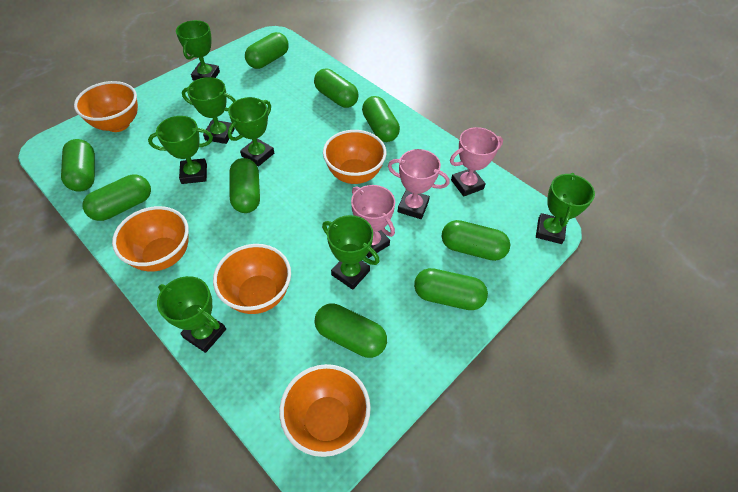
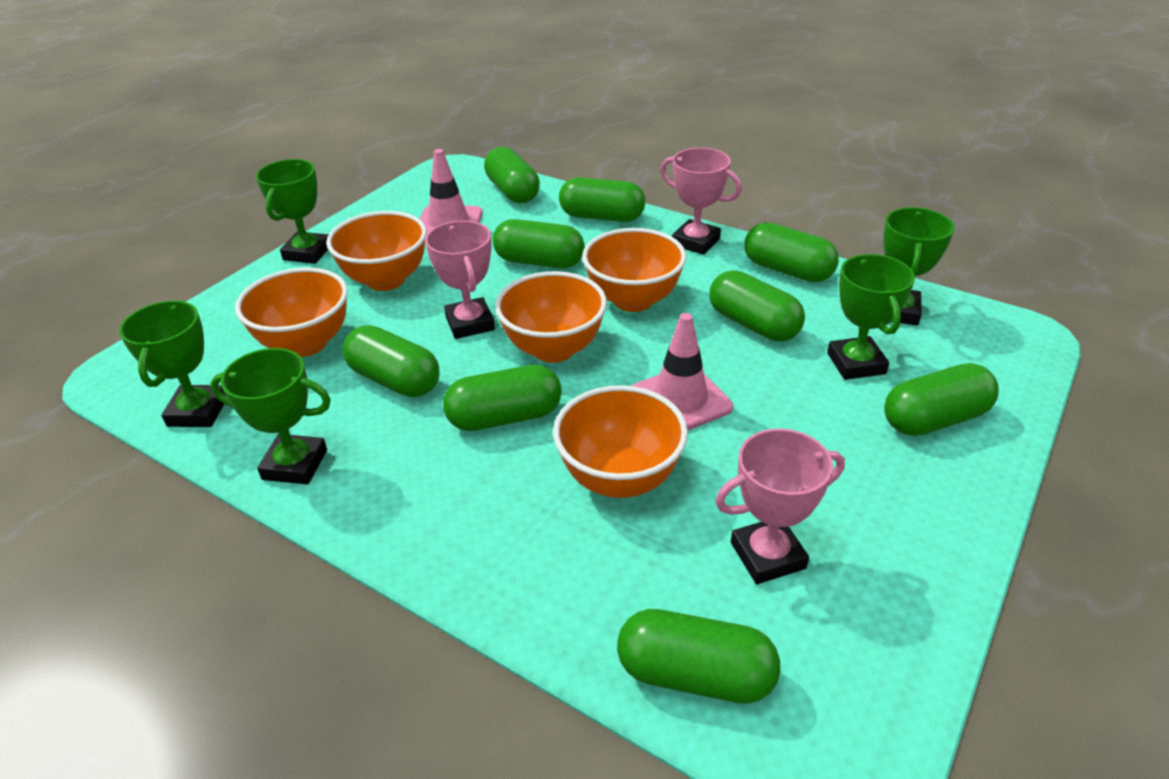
green trophy: 7 -> 5
pink traffic cone: 0 -> 2

